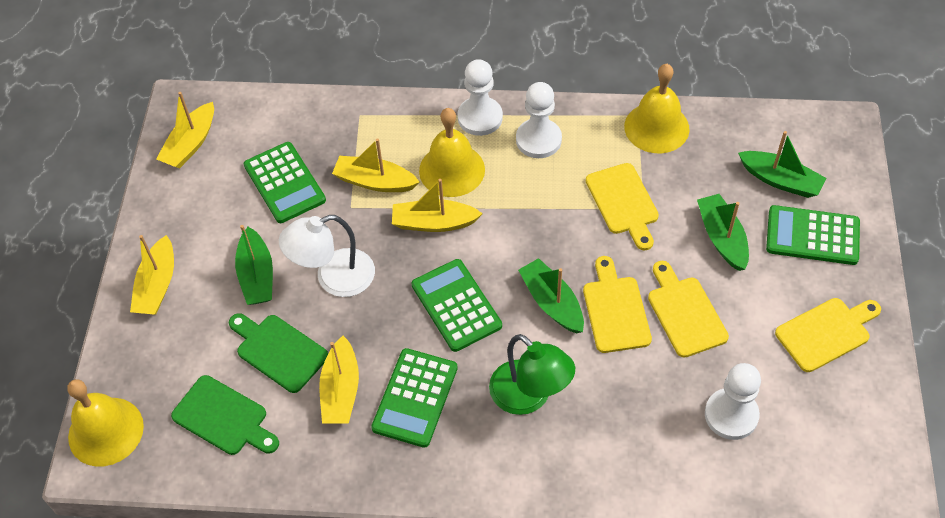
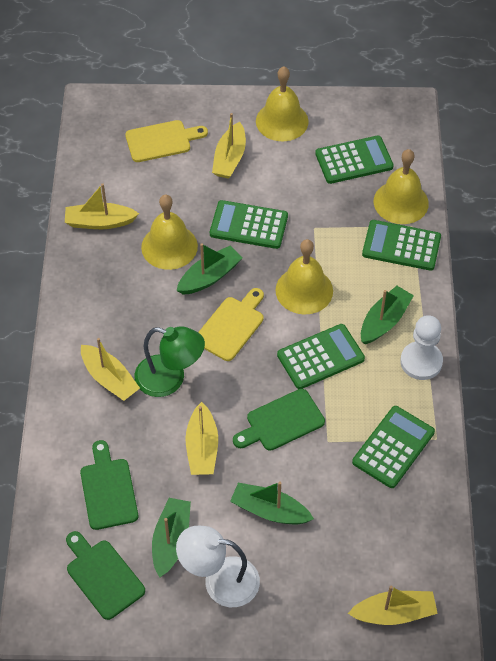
green calculator: 4 -> 5
green cutting board: 2 -> 3
white pawn: 3 -> 1
yellow bell: 3 -> 4
yellow cutting board: 4 -> 2

